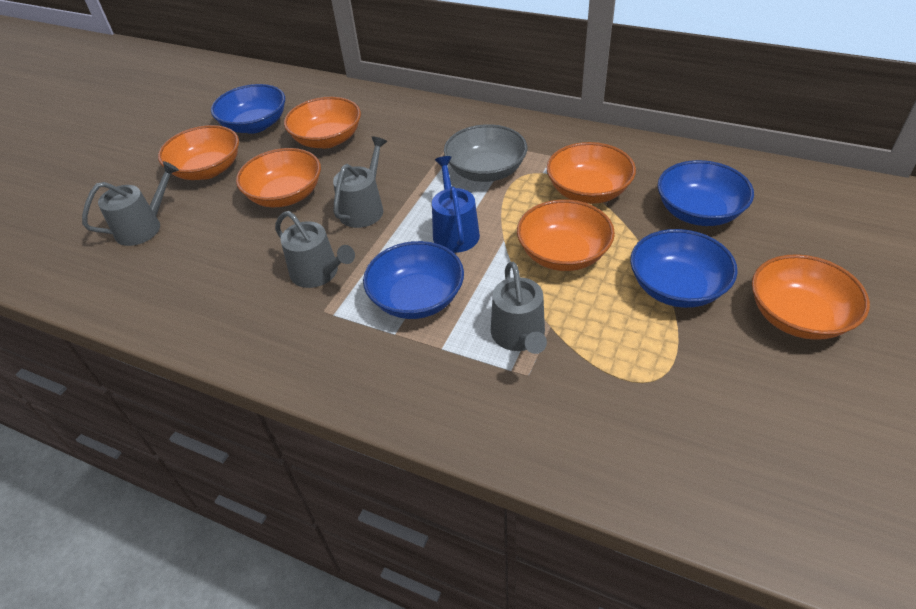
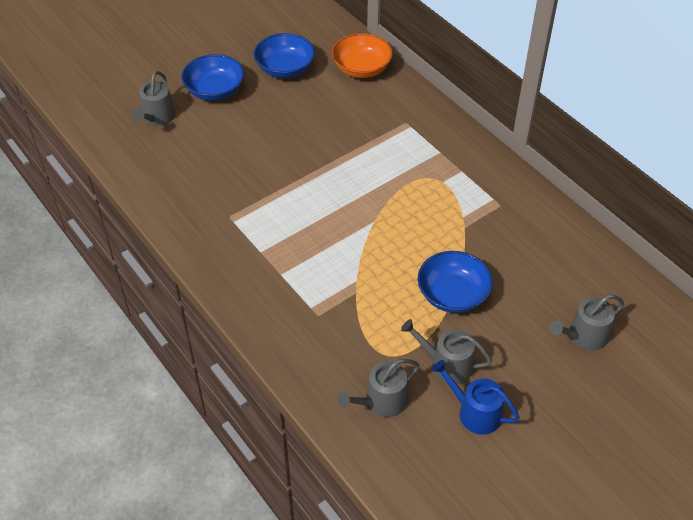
blue bowl: 4 -> 3
grey bowl: 1 -> 0
orange bowl: 6 -> 1

